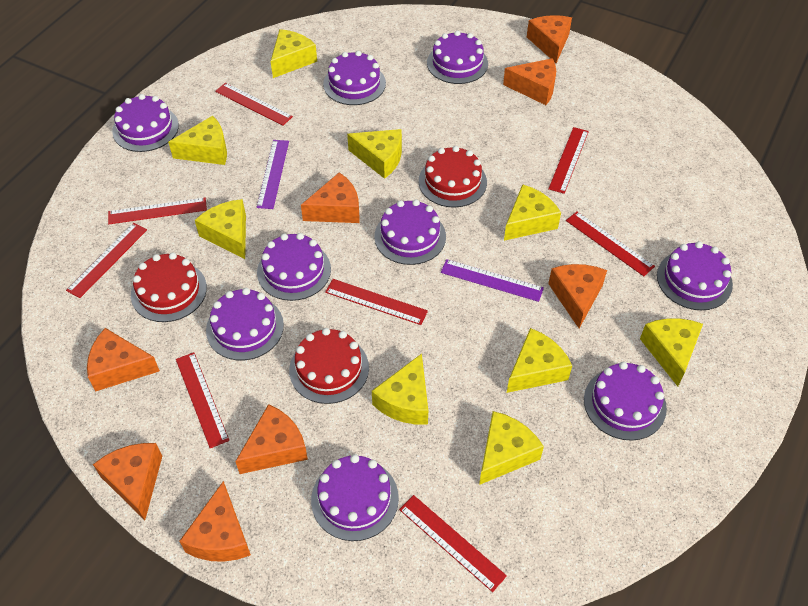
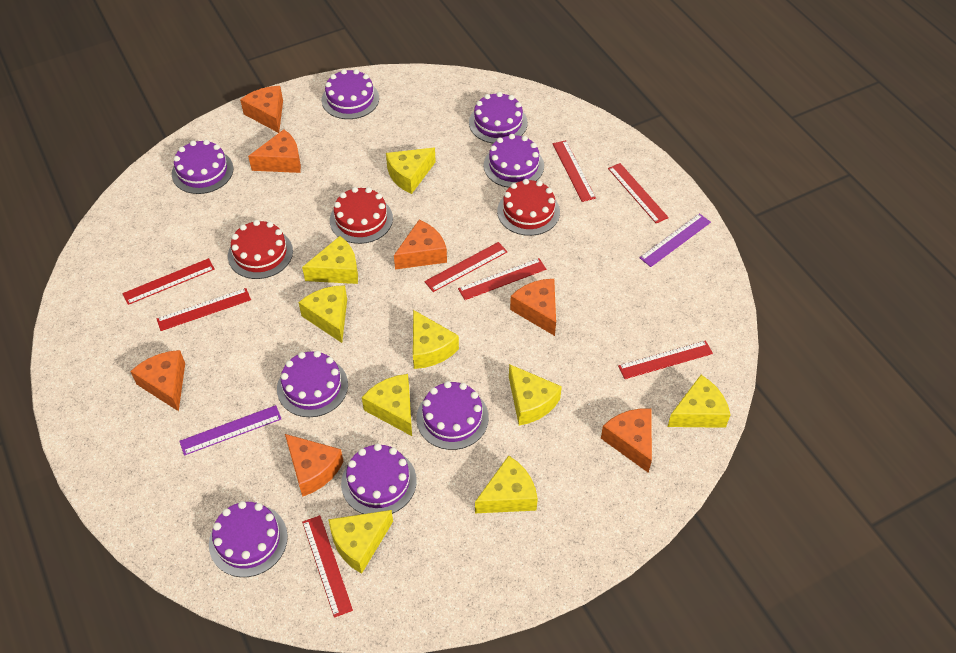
orange cheese: 8 -> 7
purple cake: 9 -> 8

